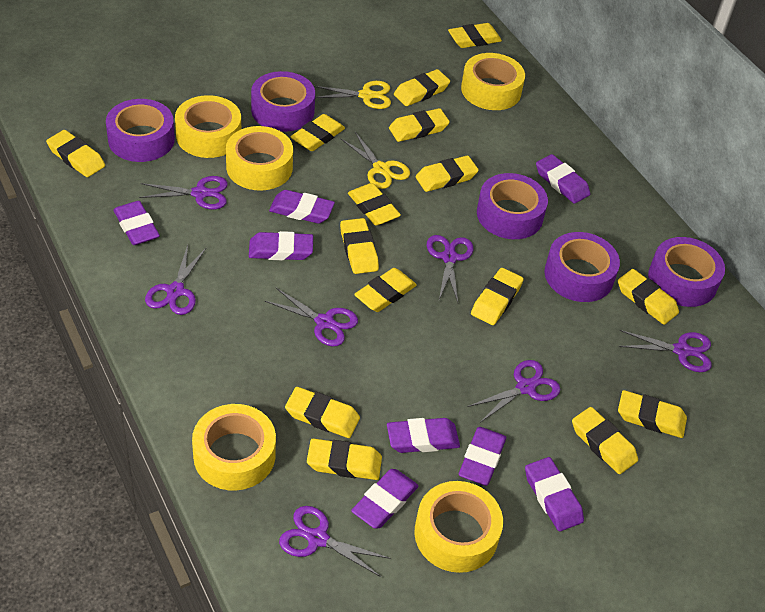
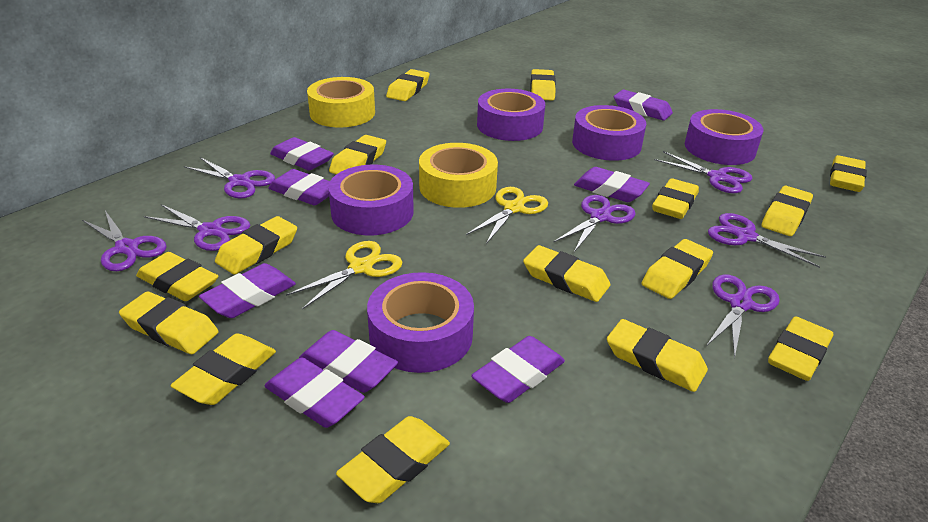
yellow tape: 5 -> 2

